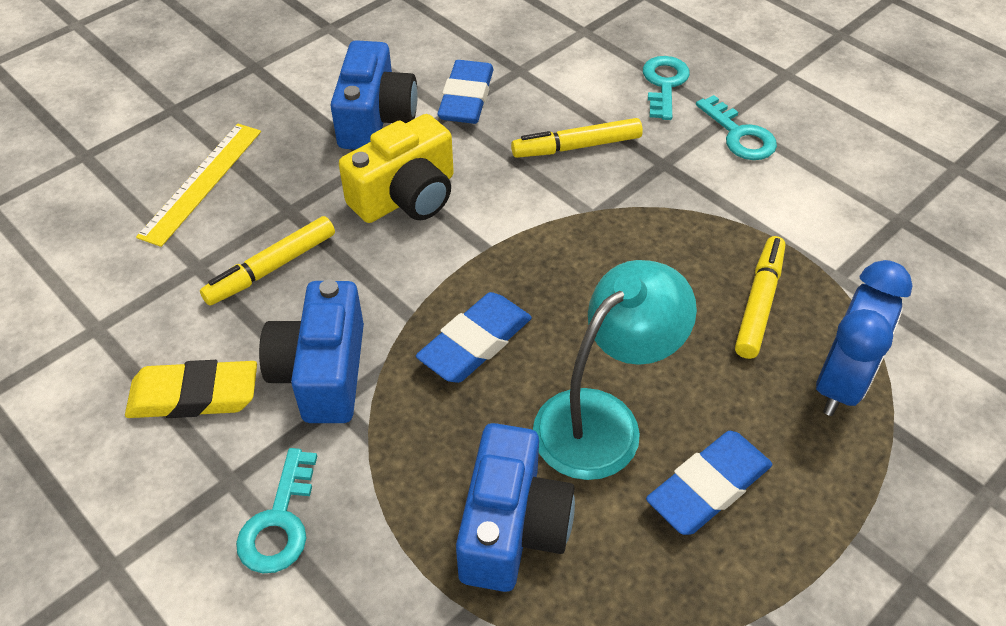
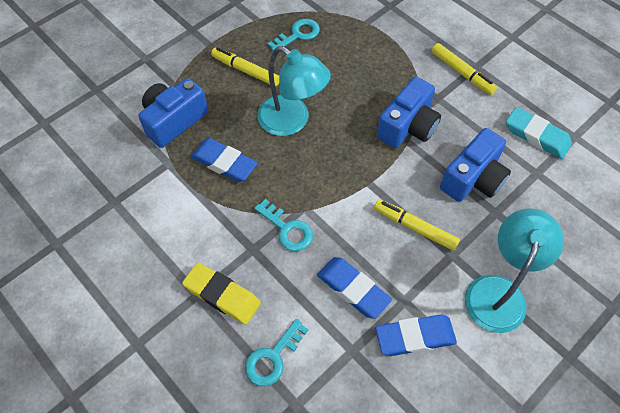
blue clock: 1 -> 0
turquoise eraser: 0 -> 1
turquoise lamp: 1 -> 2
yellow camera: 1 -> 0
yellow ruler: 1 -> 0

